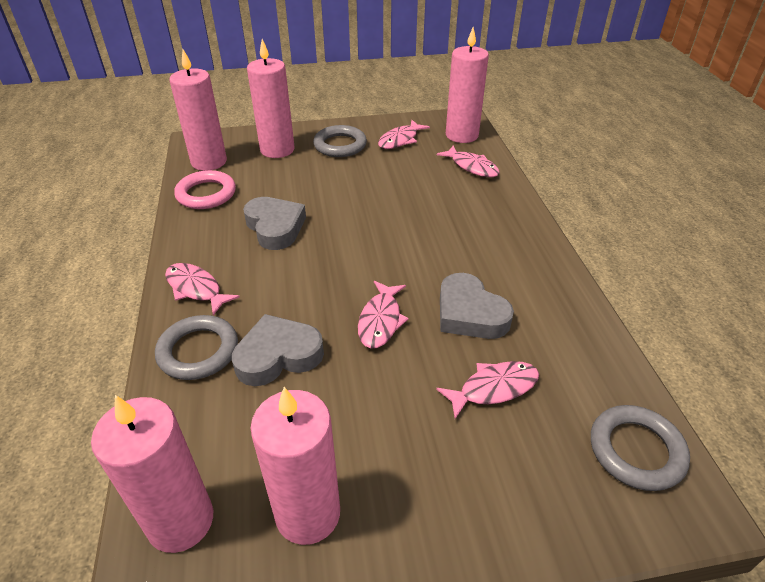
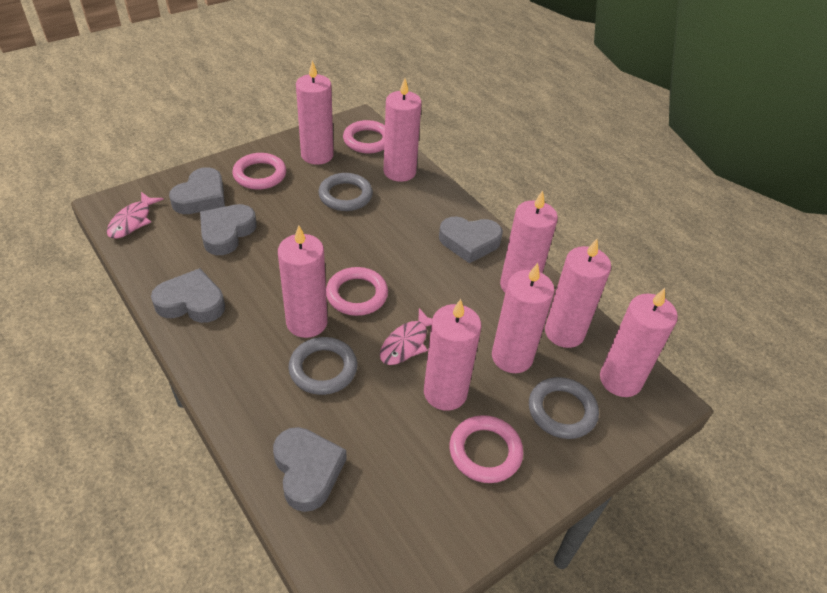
grey heart: 3 -> 5
pink candle: 5 -> 8
pink fish: 5 -> 2
pink ring: 1 -> 4

